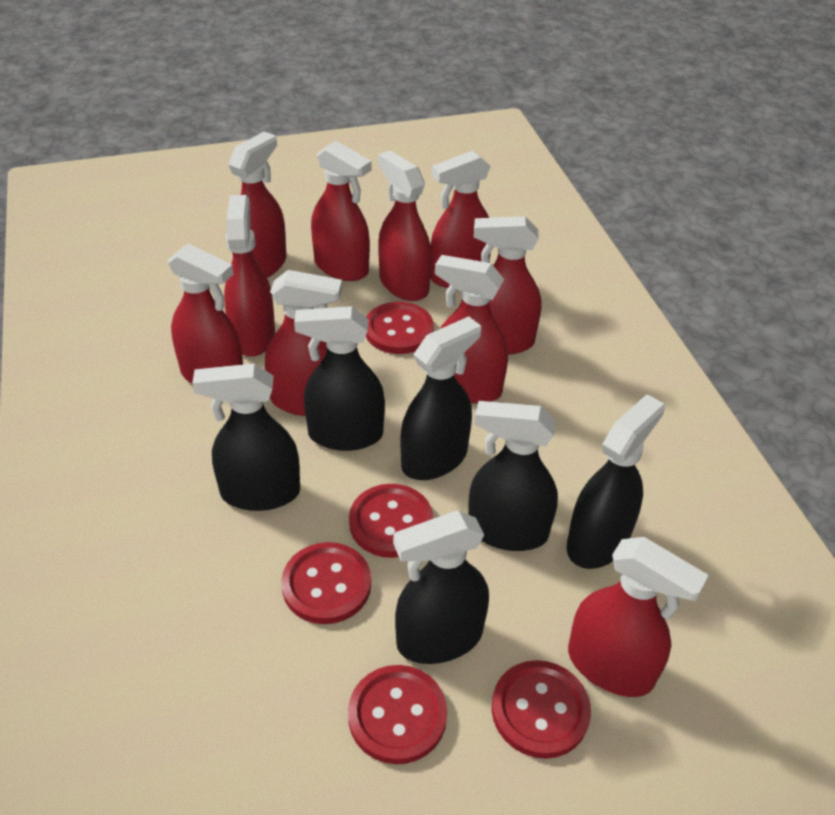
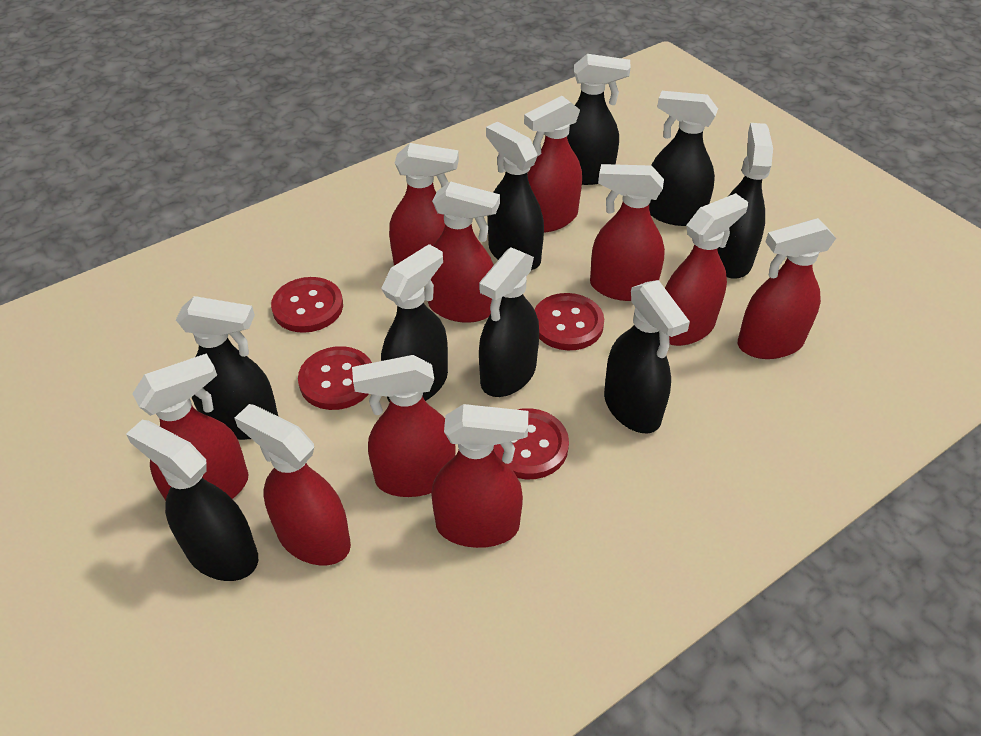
black spray bottle: 6 -> 9
red button: 5 -> 4

